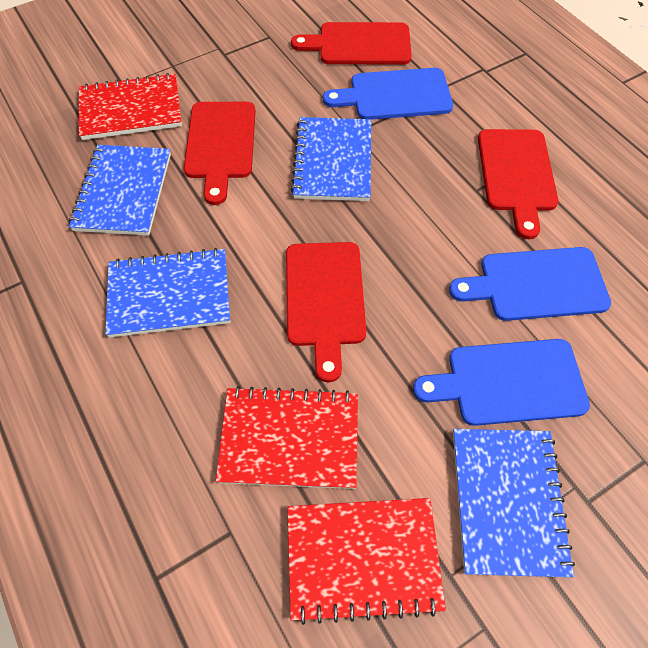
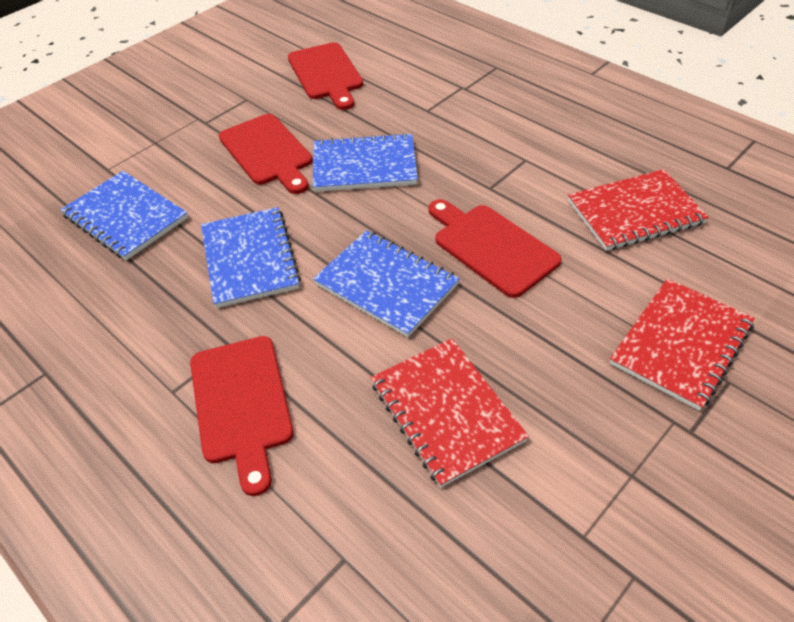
blue cutting board: 3 -> 0

